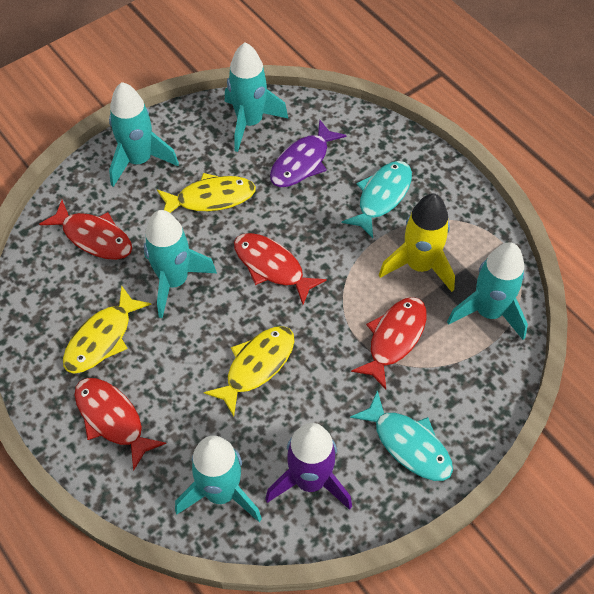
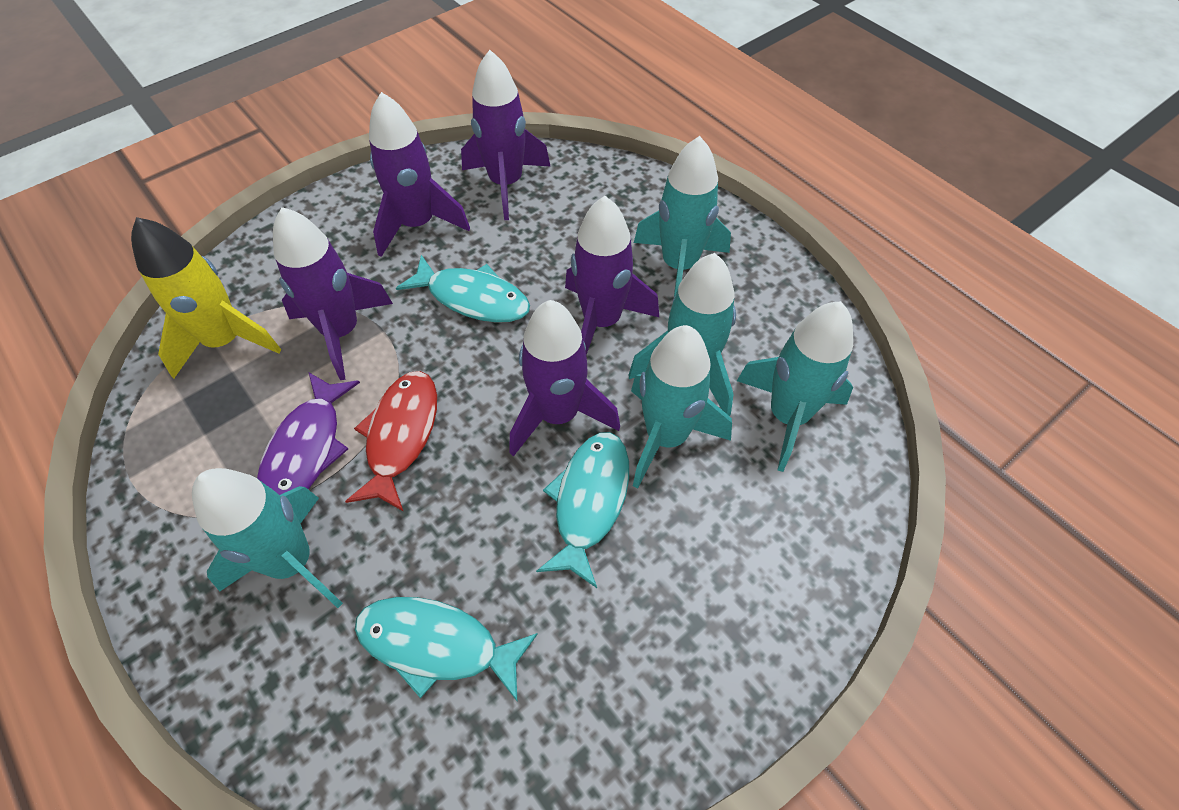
purple rocket: 1 -> 5
red fish: 4 -> 1
turquoise fish: 2 -> 3
yellow fish: 3 -> 0

